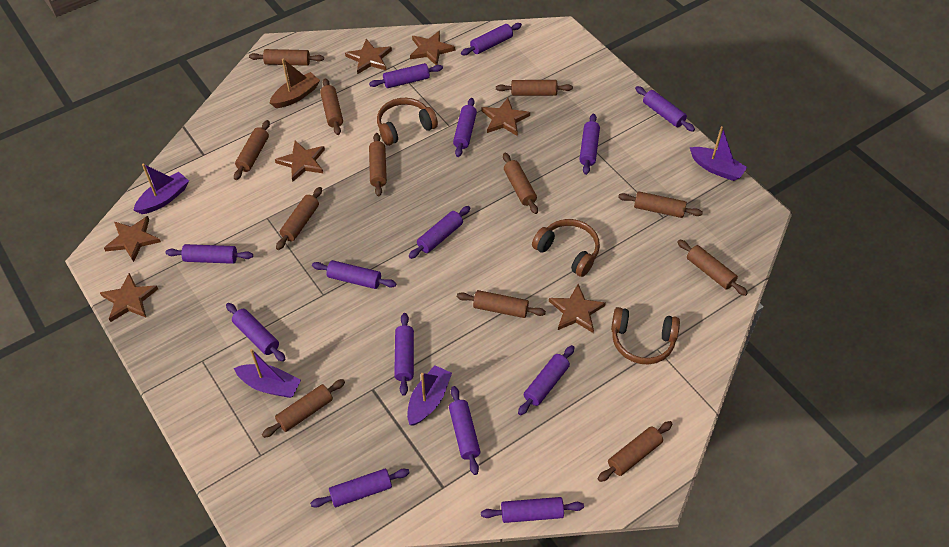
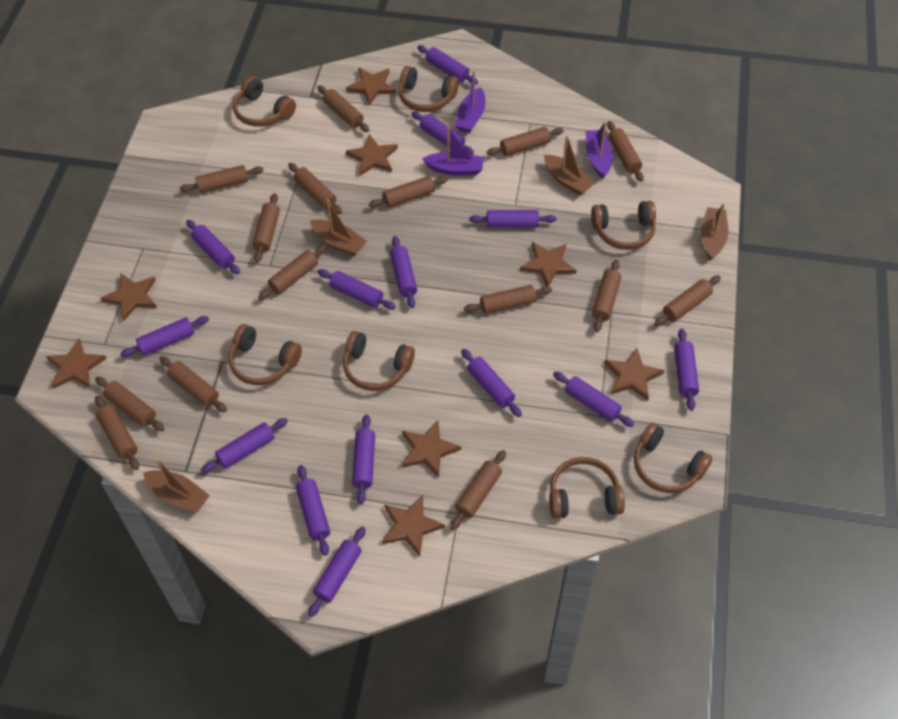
brown boat: 1 -> 4
brown headphones: 3 -> 7
brown rolling pin: 12 -> 15
brown star: 7 -> 8
purple boat: 4 -> 3

